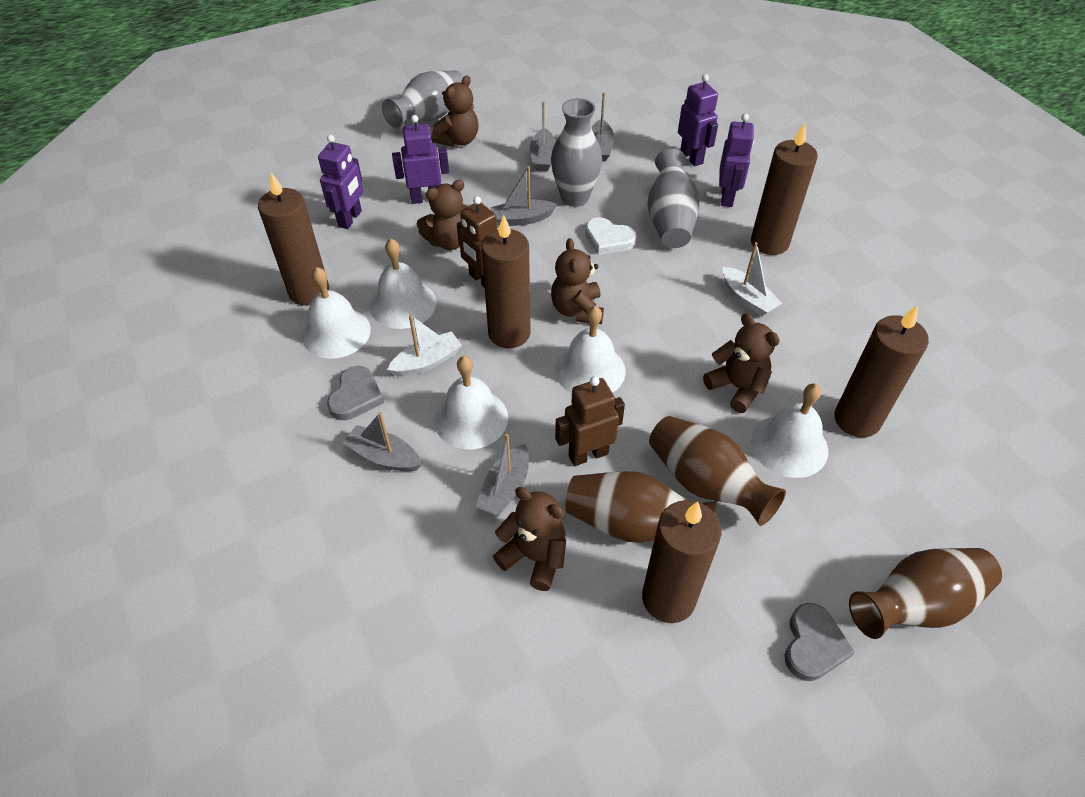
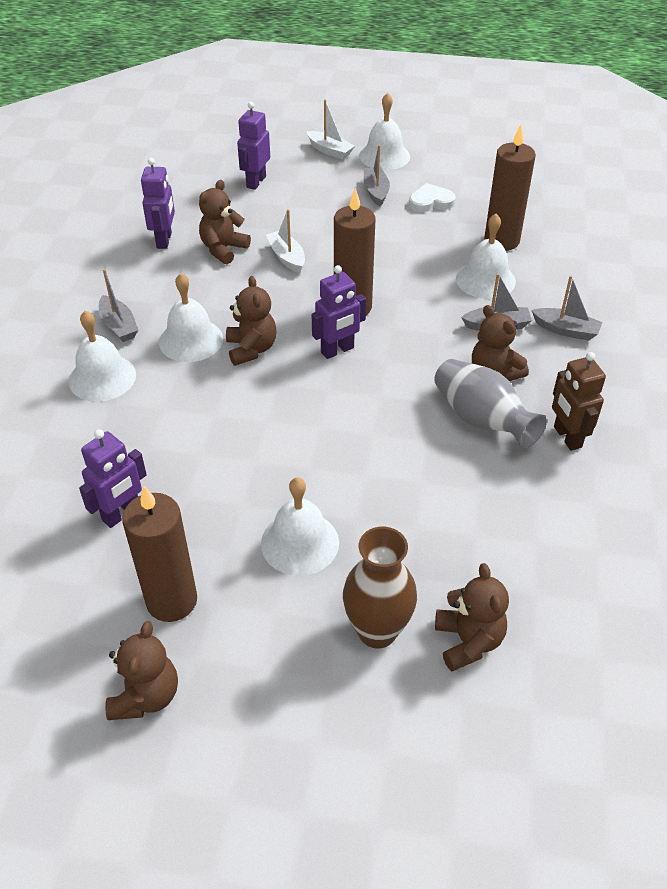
brown candle: 5 -> 3
brown robot: 2 -> 1
brown vase: 3 -> 1
grey boat: 5 -> 4
grey heart: 2 -> 0
grey vase: 3 -> 1

